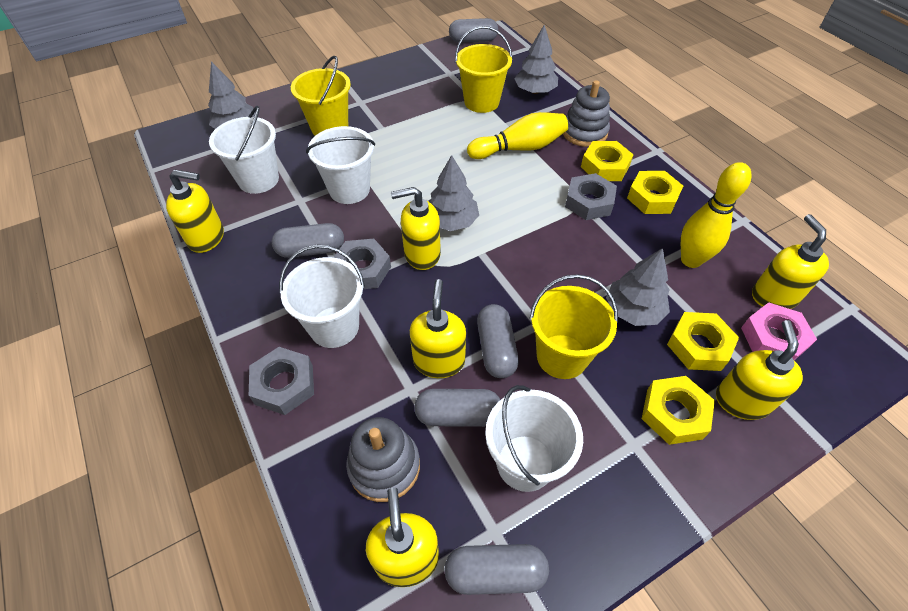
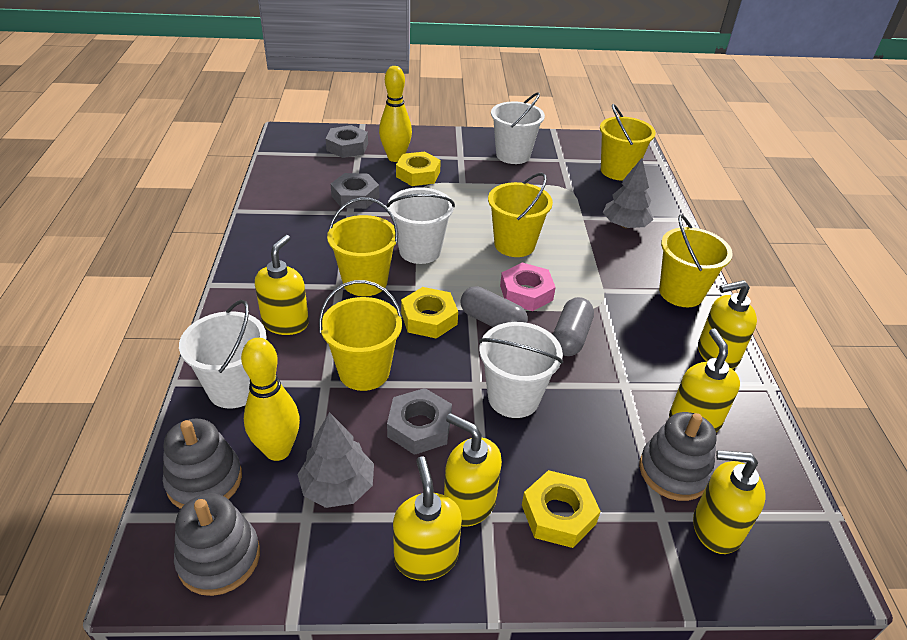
grey capsule: 5 -> 2
grey stacking toy: 2 -> 3
grey tree: 4 -> 2
yellow bucket: 3 -> 5
yellow nut: 4 -> 3

